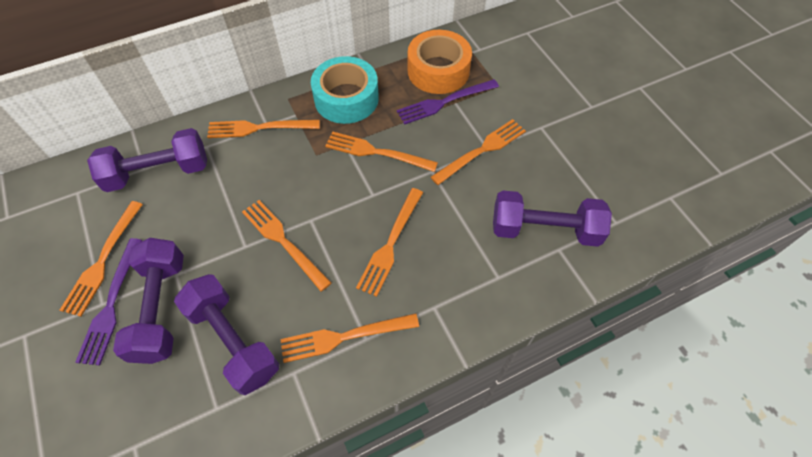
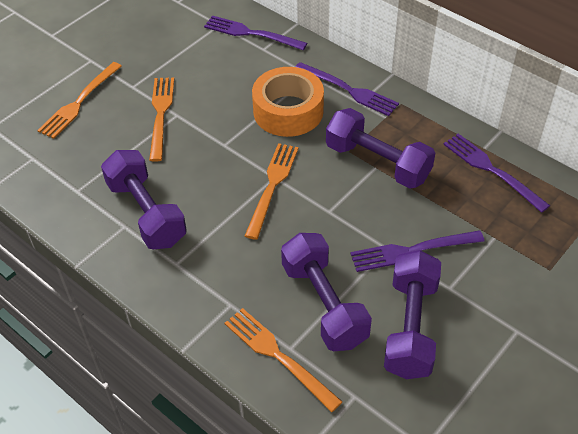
orange fork: 7 -> 4
purple fork: 2 -> 4
turquoise tape: 1 -> 0

